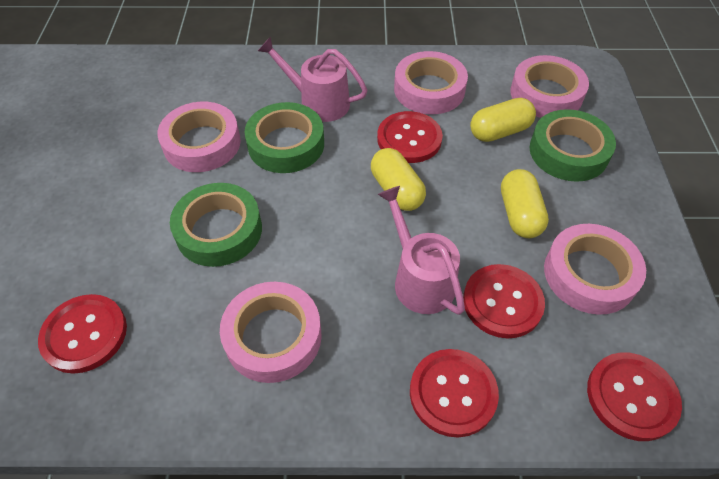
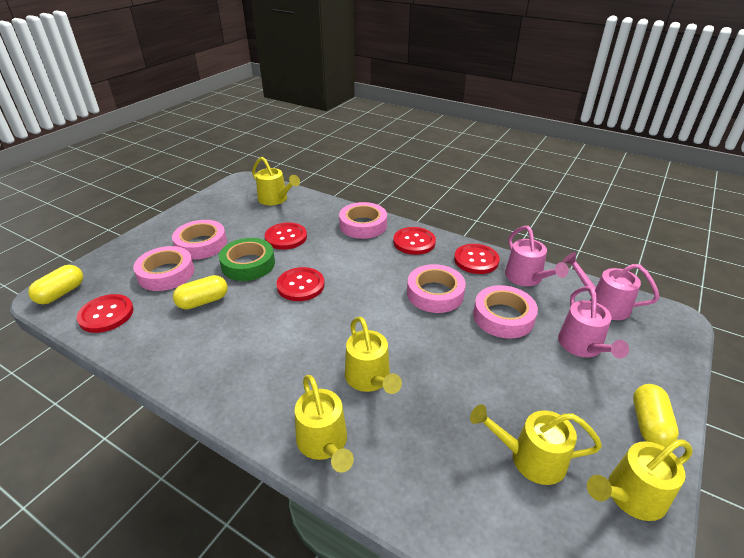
green tape: 3 -> 1
pink watering can: 2 -> 3
yellow watering can: 0 -> 5

